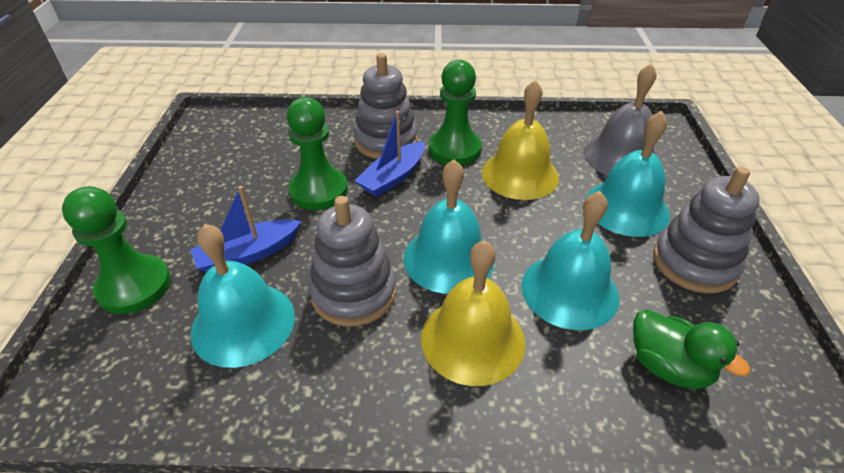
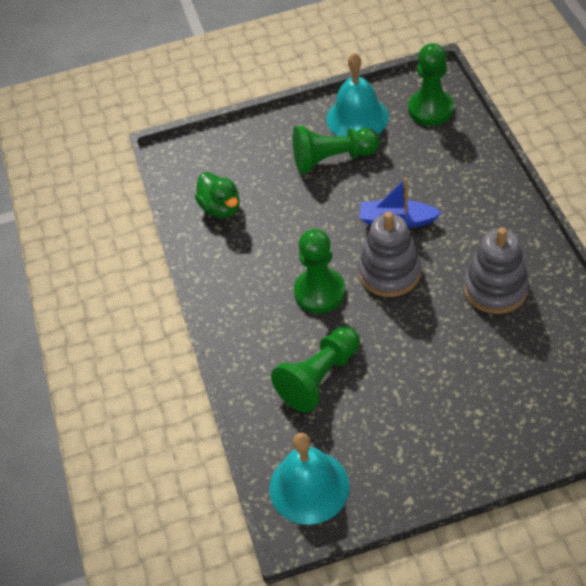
blue boat: 2 -> 1
green pawn: 3 -> 4
grey bell: 1 -> 0
grey stacking toy: 3 -> 2
turquoise bell: 4 -> 2
yellow bell: 2 -> 0

